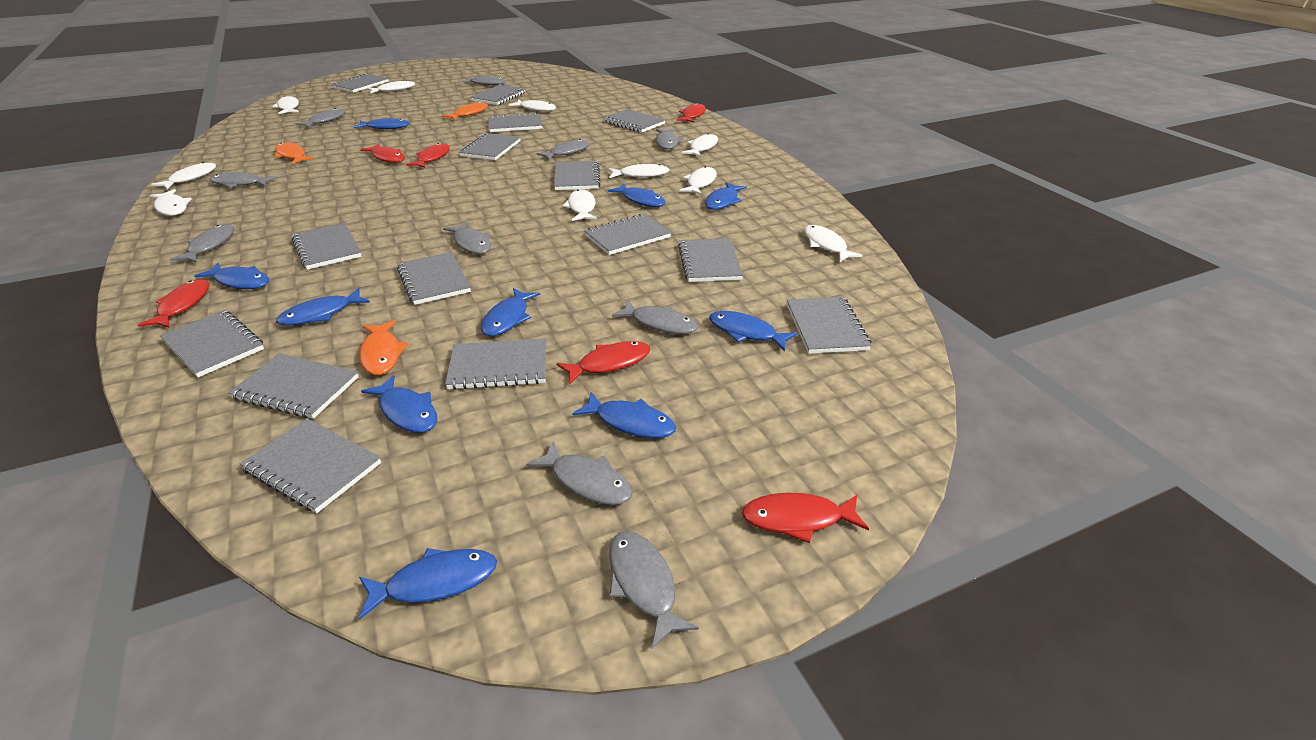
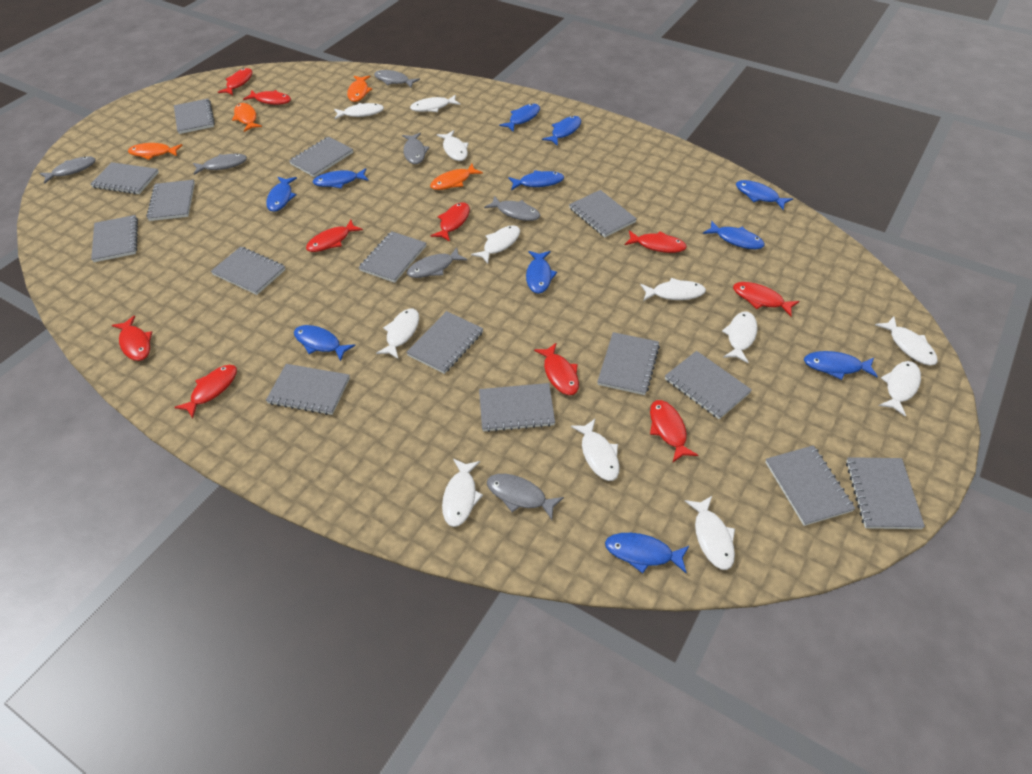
blue fish: 10 -> 11
grey fish: 10 -> 7
orange fish: 3 -> 4
red fish: 6 -> 10
white fish: 10 -> 12

